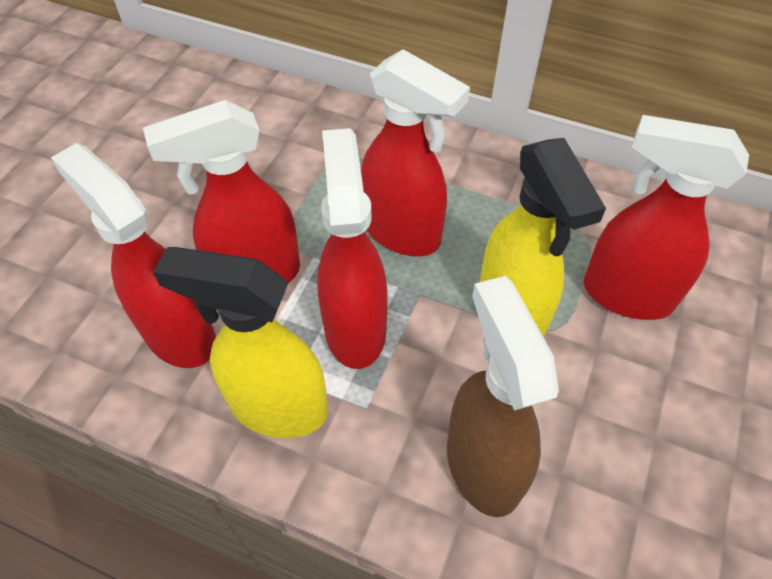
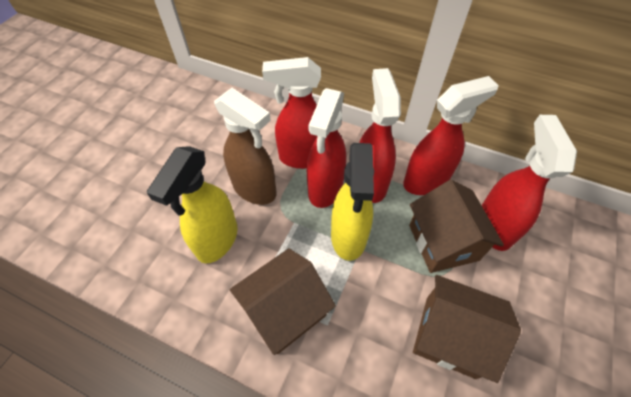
brown house: 0 -> 3

